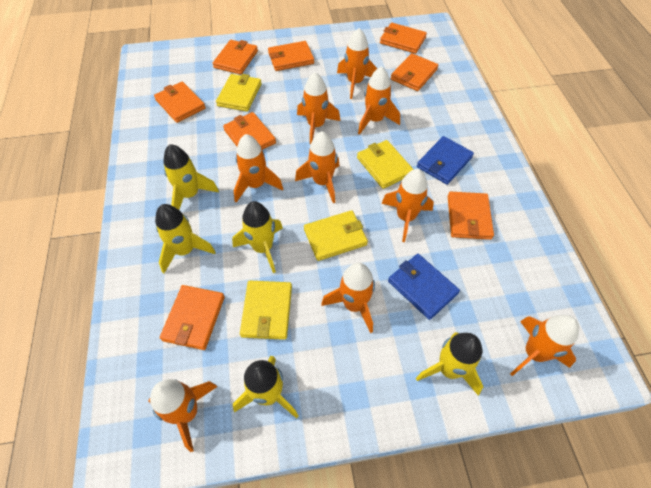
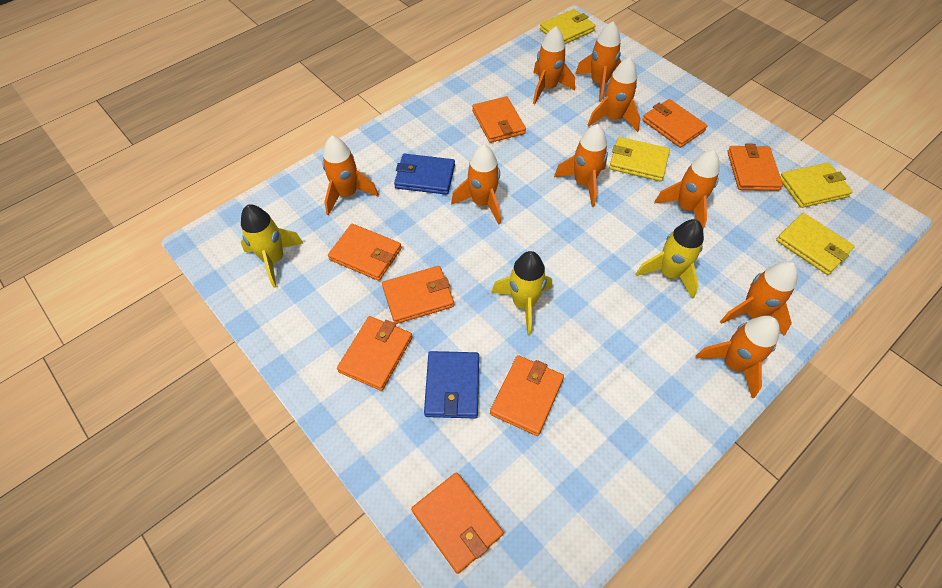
yellow rocket: 5 -> 3

